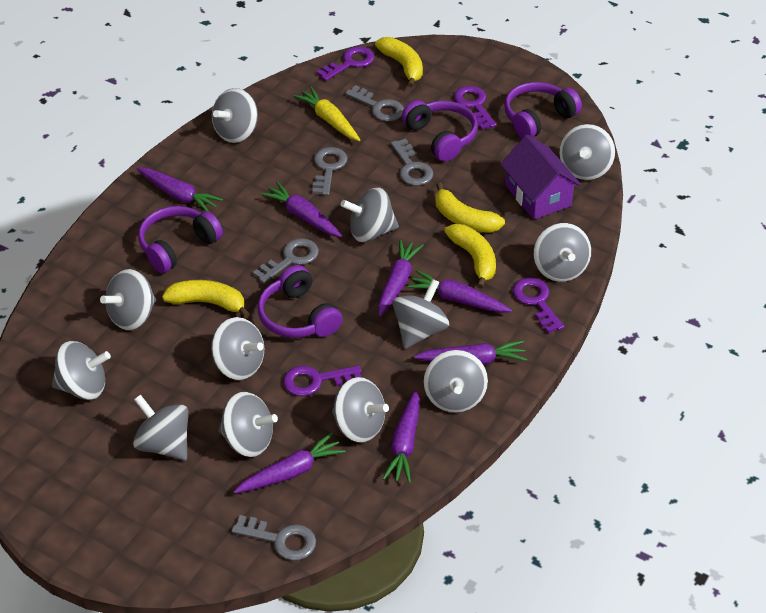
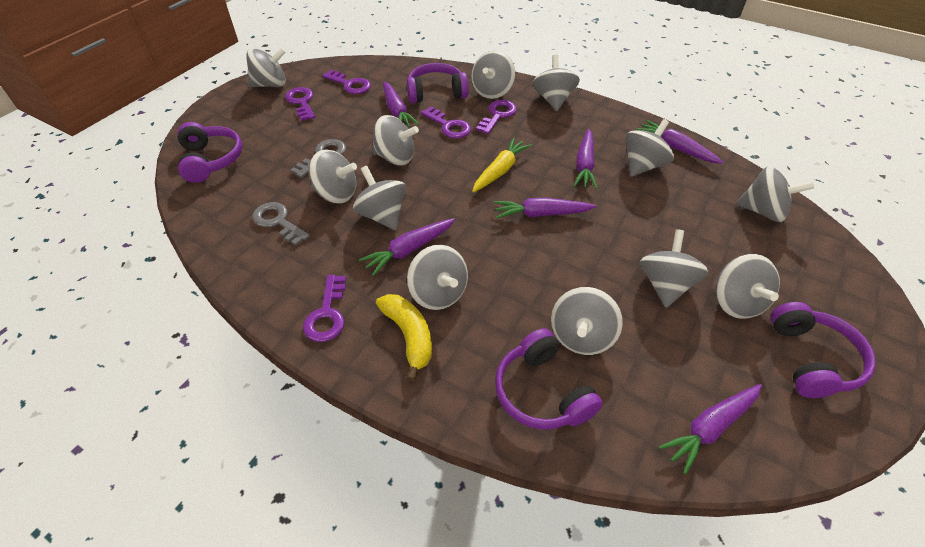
grey key: 5 -> 2
purple carrot: 7 -> 6
purple house: 1 -> 0
purple key: 4 -> 5
yellow banana: 4 -> 1

